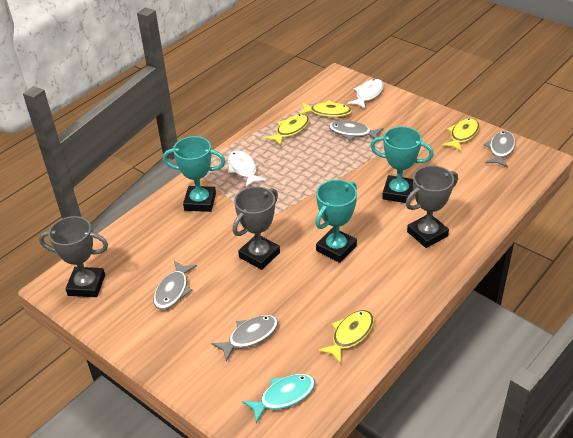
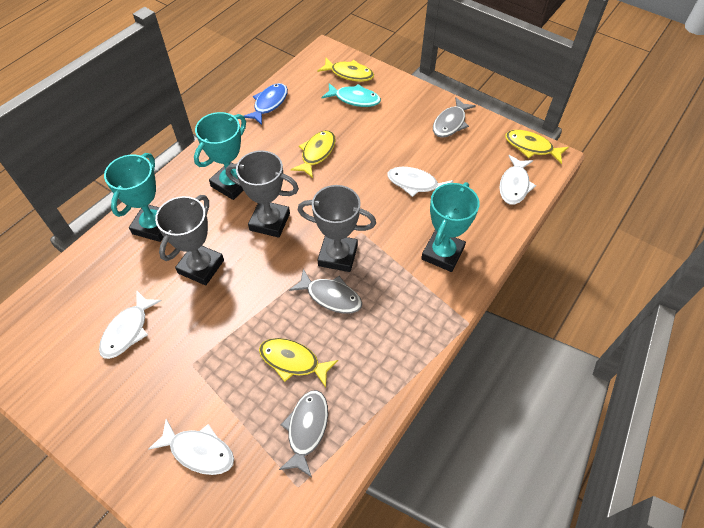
blue fish: 0 -> 1
grey fish: 4 -> 3
white fish: 2 -> 4

